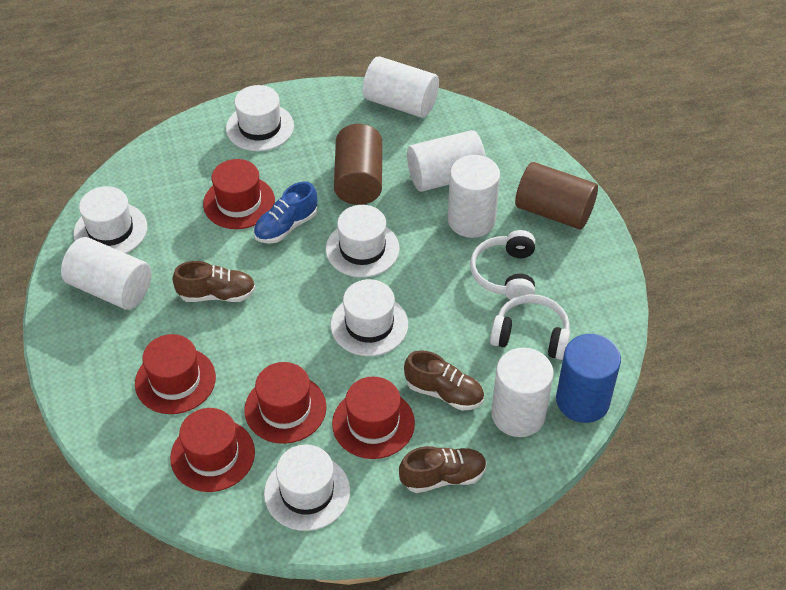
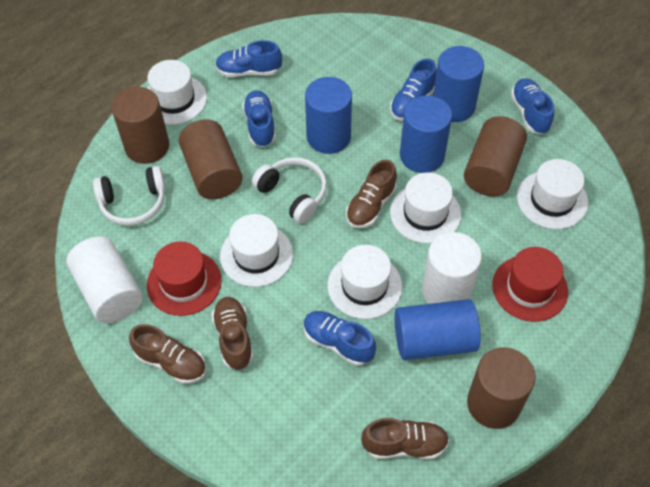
blue cylinder: 1 -> 4
blue shoe: 1 -> 5
brown cylinder: 2 -> 4
brown shoe: 3 -> 4
red hat: 5 -> 2
white cylinder: 5 -> 2

